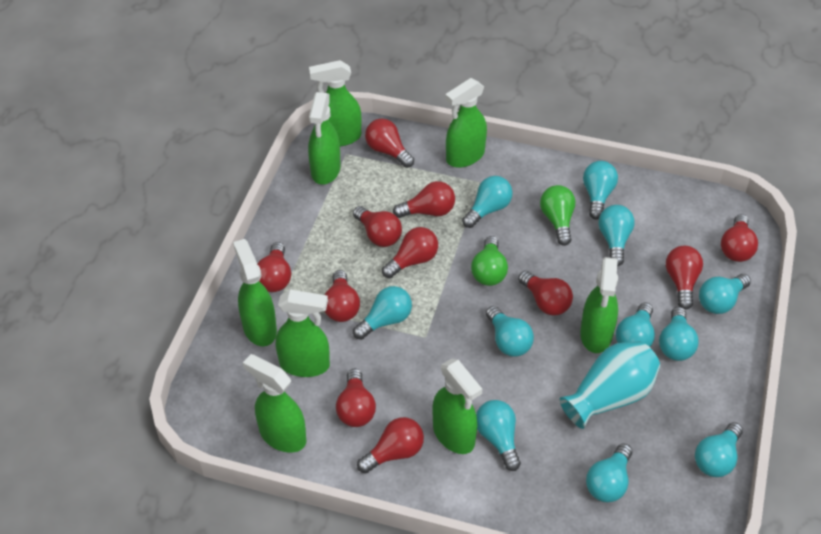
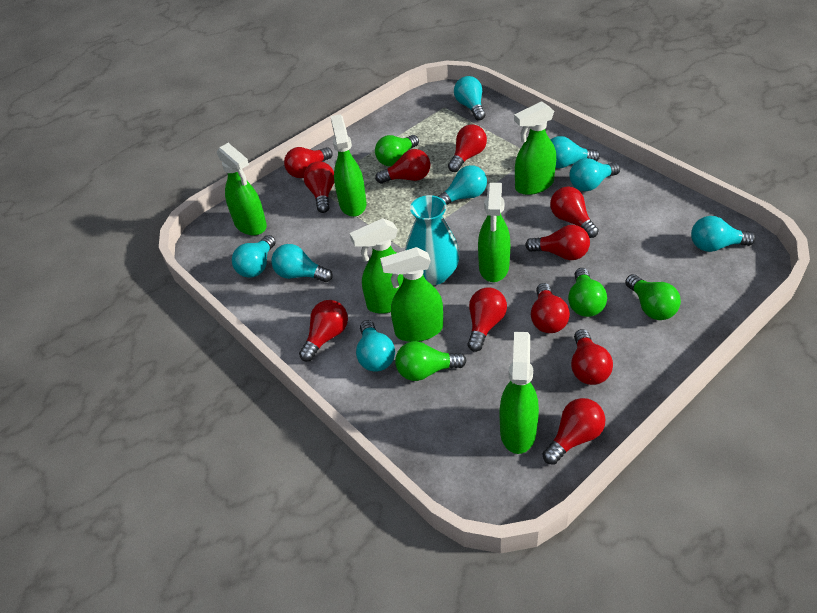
green light bulb: 2 -> 4
green spray bottle: 8 -> 7
turquoise light bulb: 11 -> 8

